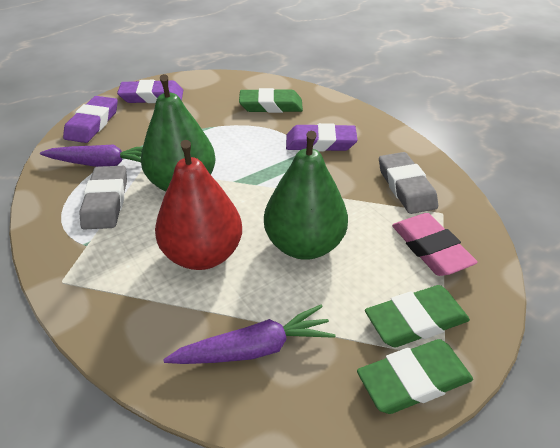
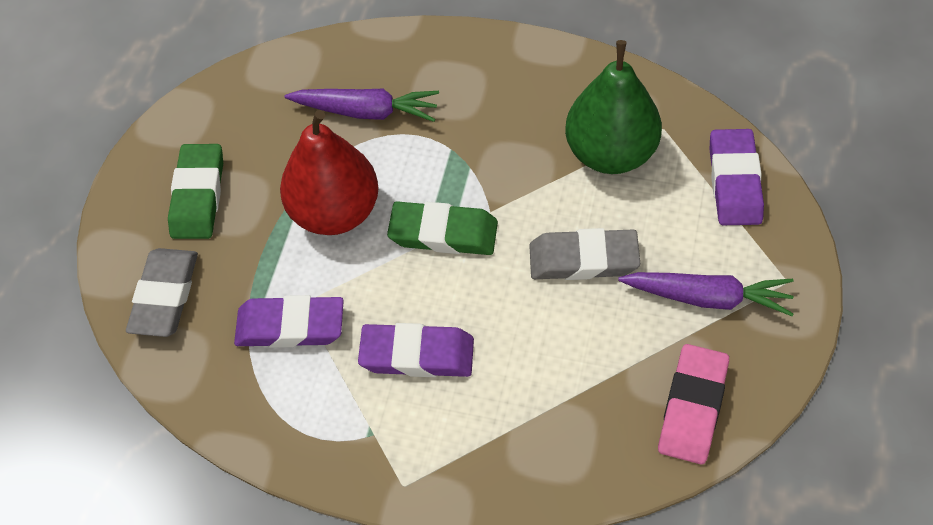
green eraser: 3 -> 2
green pear: 2 -> 1

